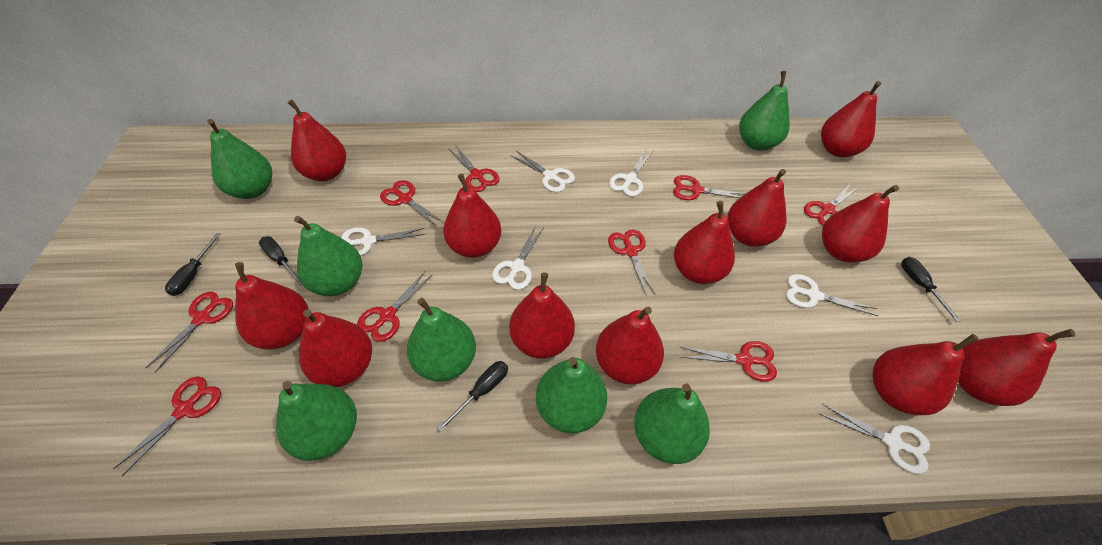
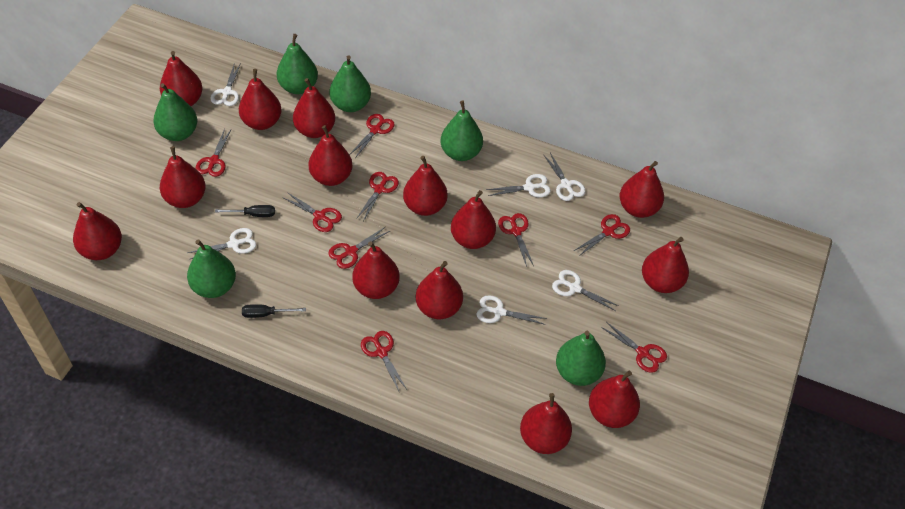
black screwdriver: 4 -> 2
green pear: 7 -> 6
red pear: 12 -> 14

